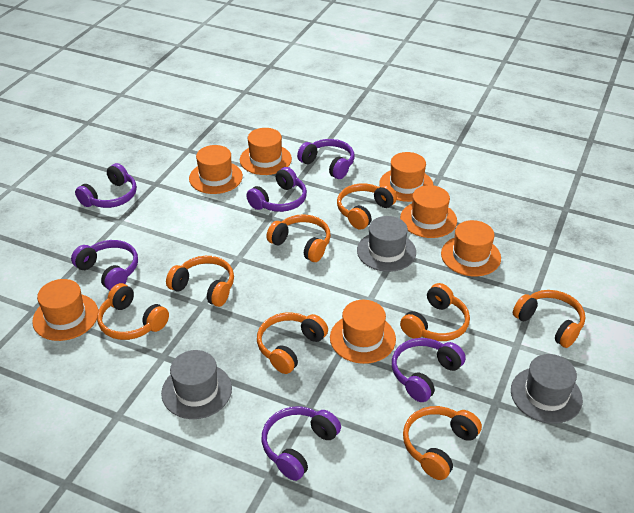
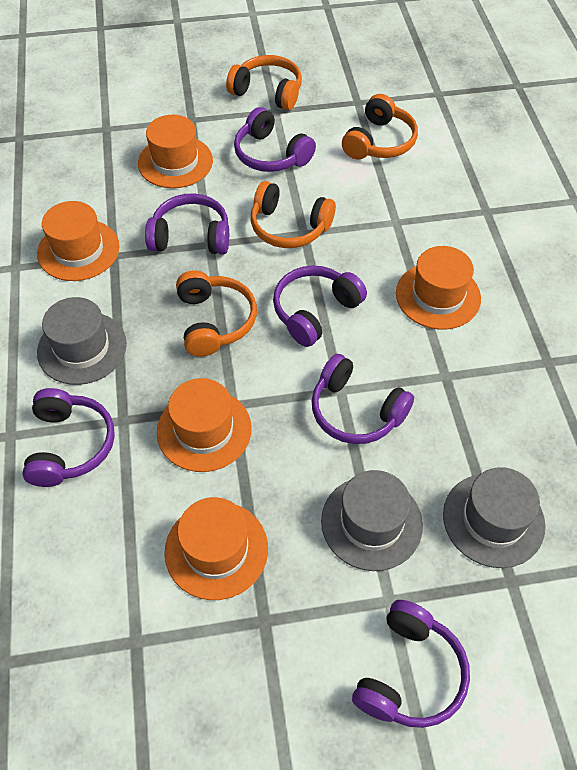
orange hat: 7 -> 5
orange headphones: 8 -> 4

